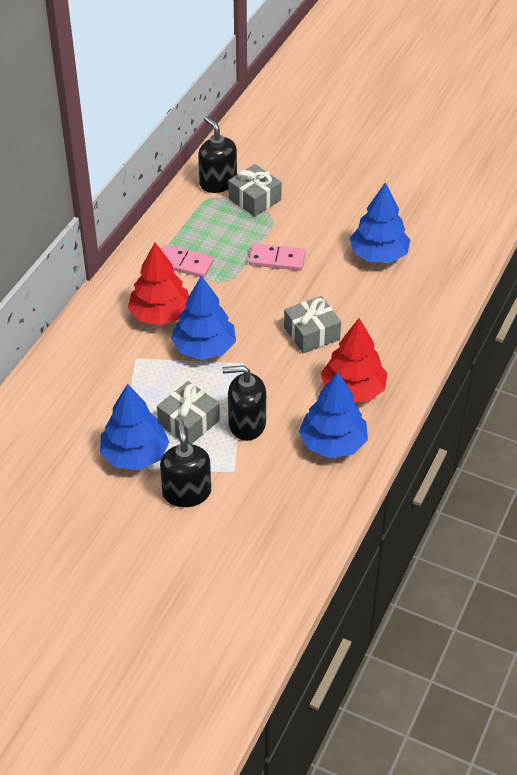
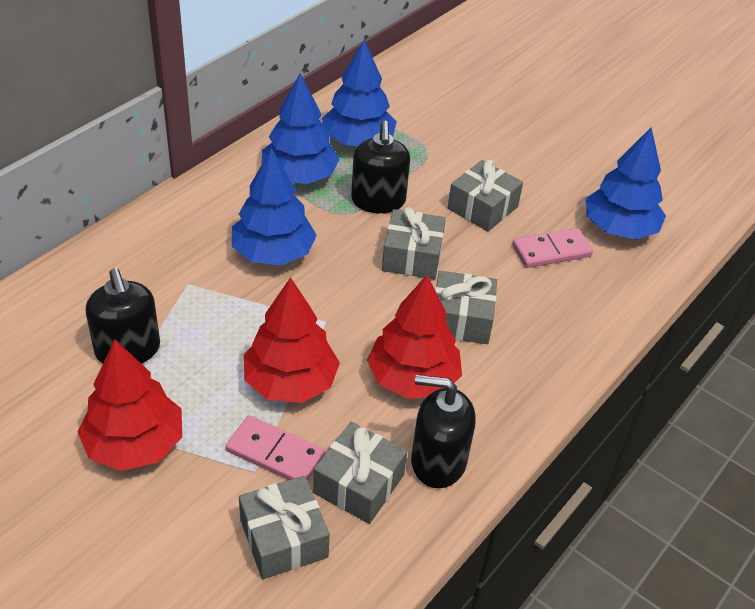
grey gift: 3 -> 5
red tree: 2 -> 3

